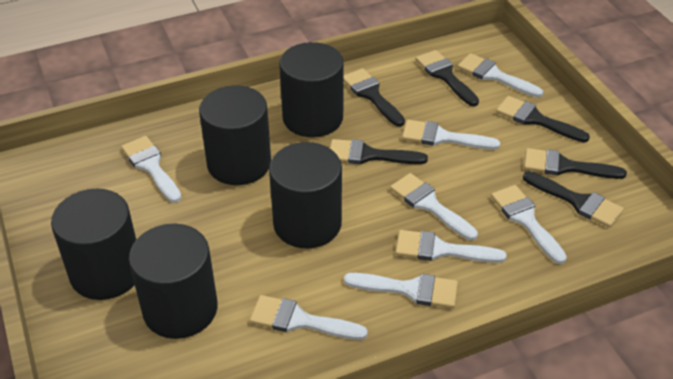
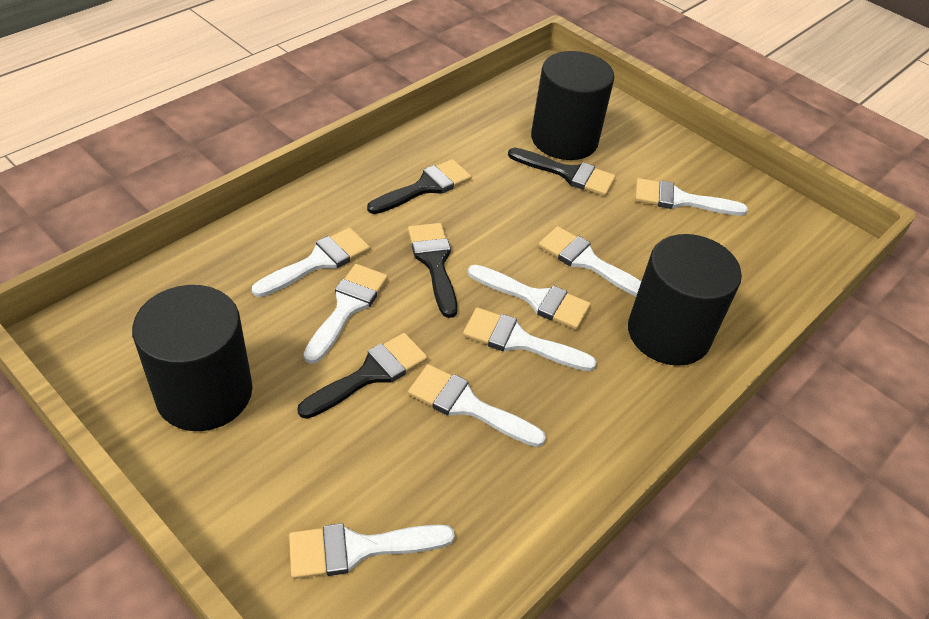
black brush: 6 -> 4
black cylinder: 5 -> 3

